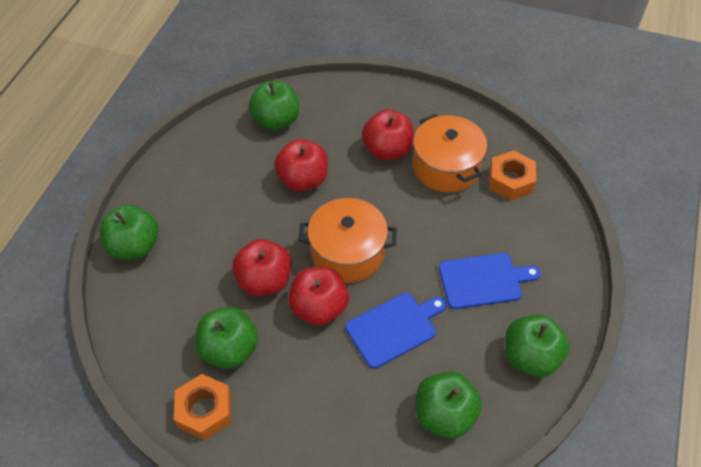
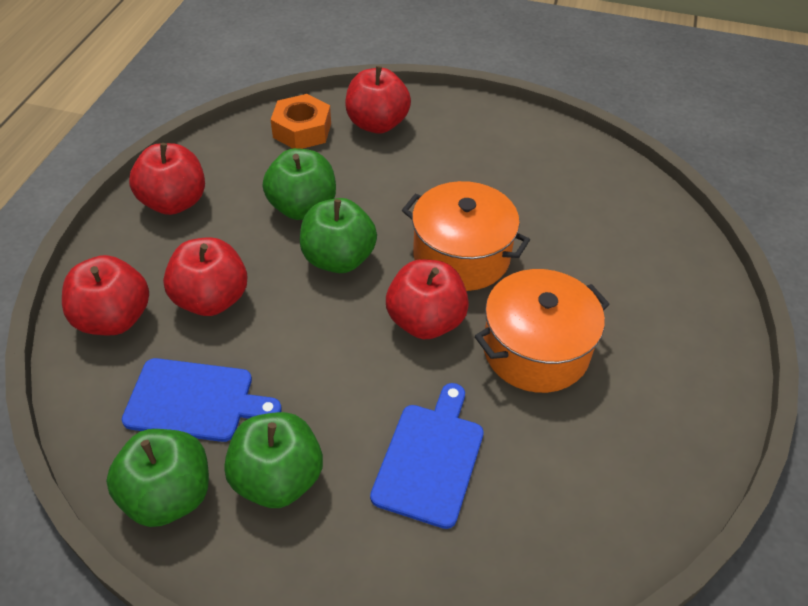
green apple: 5 -> 4
orange nut: 2 -> 1
red apple: 4 -> 5

